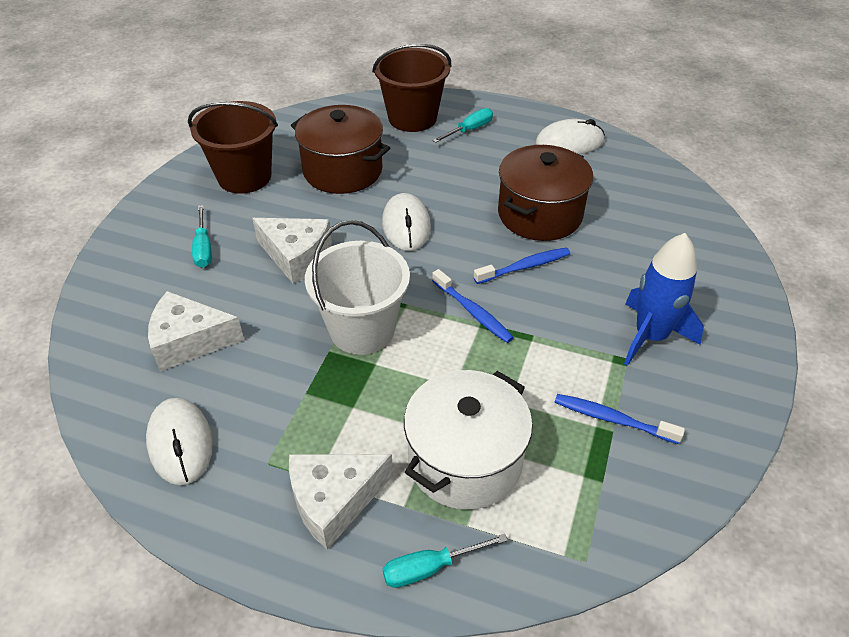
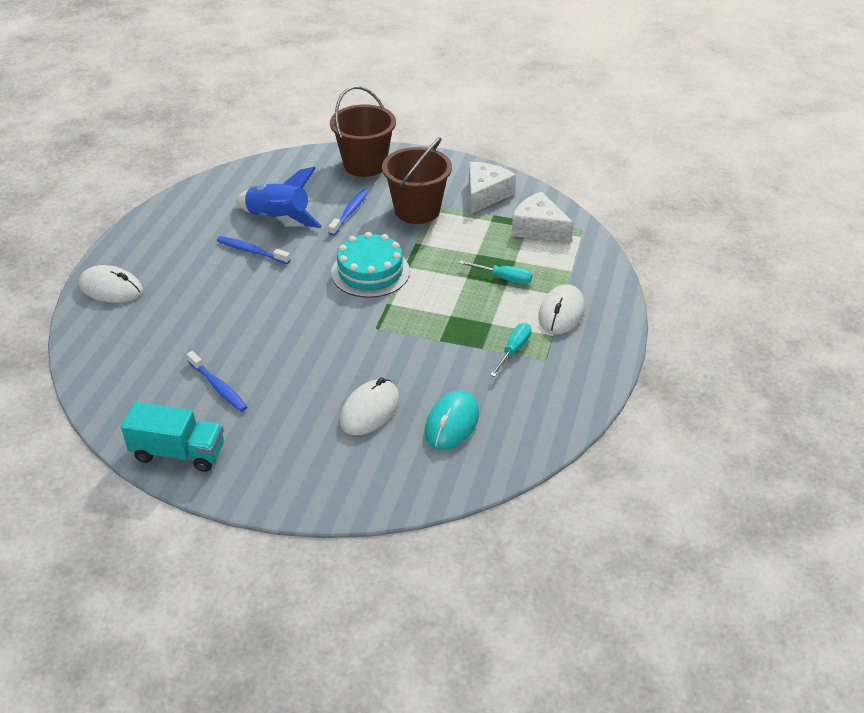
brown pot: 2 -> 0
turquoise cake: 0 -> 1
turquoise mouse: 0 -> 1
turquoise screwdriver: 3 -> 2
turquoise truck: 0 -> 1
white bucket: 1 -> 0
white cheese: 3 -> 2
white pot: 1 -> 0

